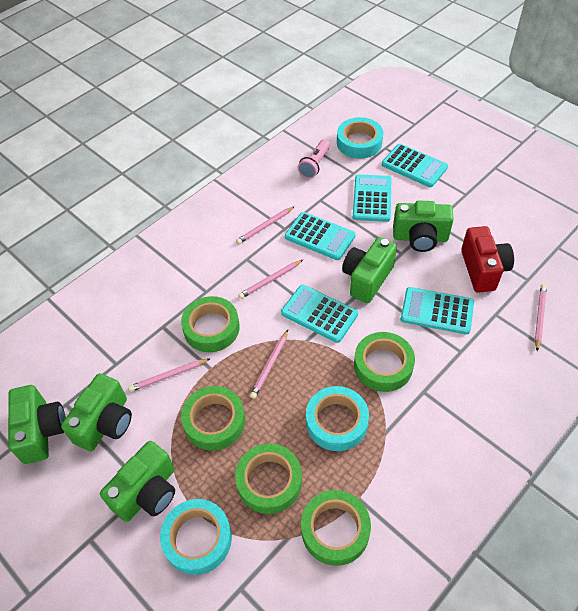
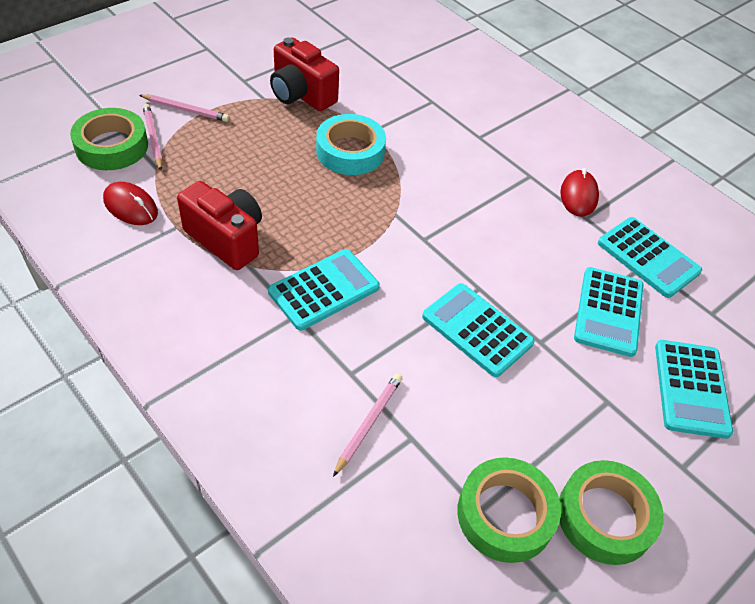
green camera: 5 -> 0
green tape: 5 -> 3
pink flashlight: 1 -> 0
pink pencil: 5 -> 3
red camera: 1 -> 2
red mouse: 0 -> 2
turquoise tape: 3 -> 1

